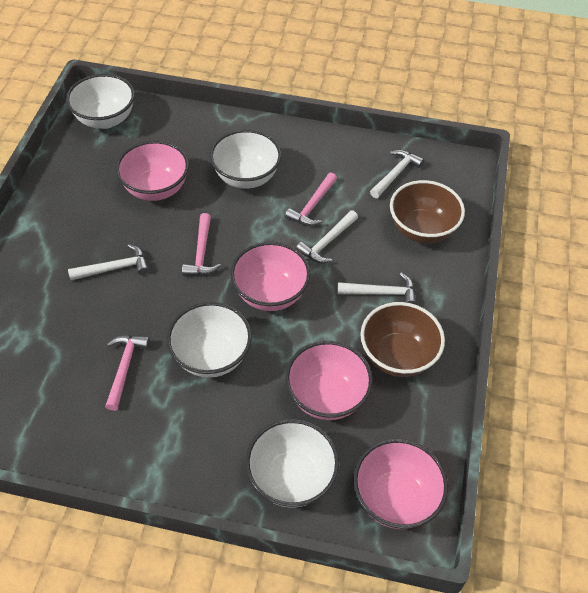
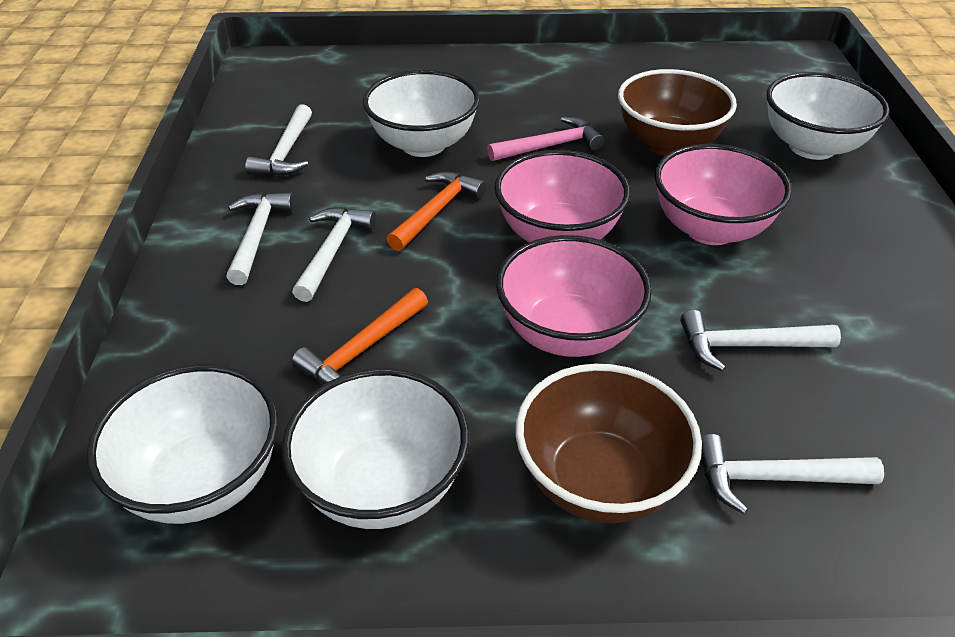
orange hammer: 0 -> 2
pink bowl: 4 -> 3
pink hammer: 3 -> 1
white hammer: 4 -> 5

